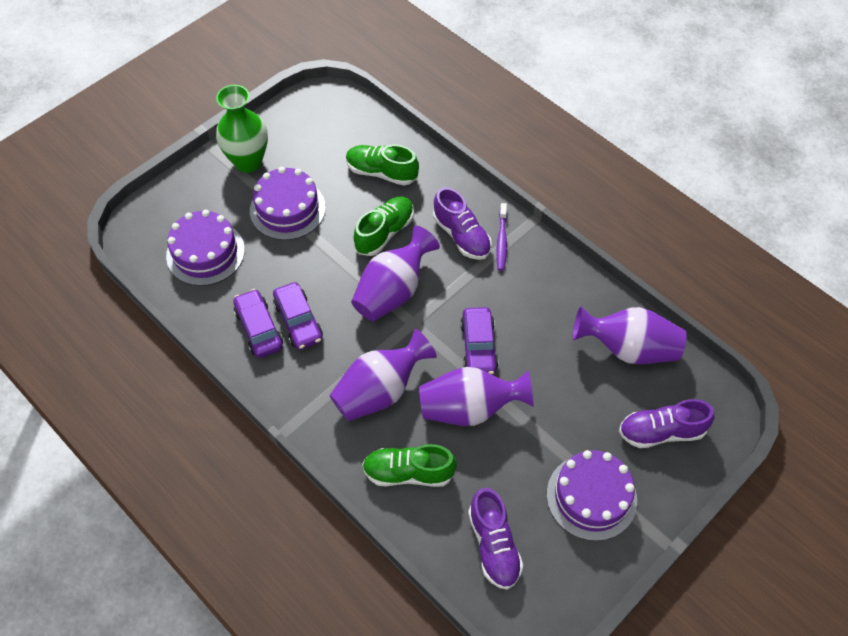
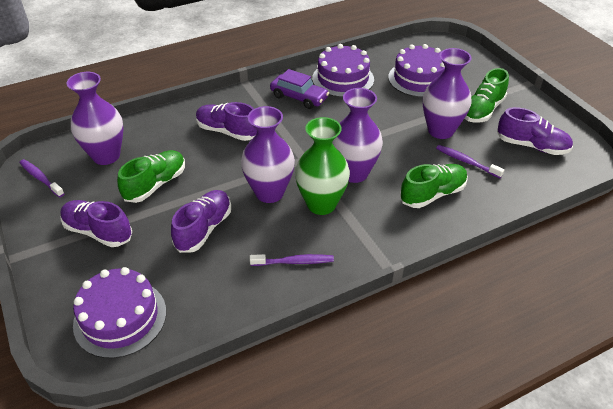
purple car: 3 -> 1
purple shoe: 3 -> 4
purple toothbrush: 1 -> 3

